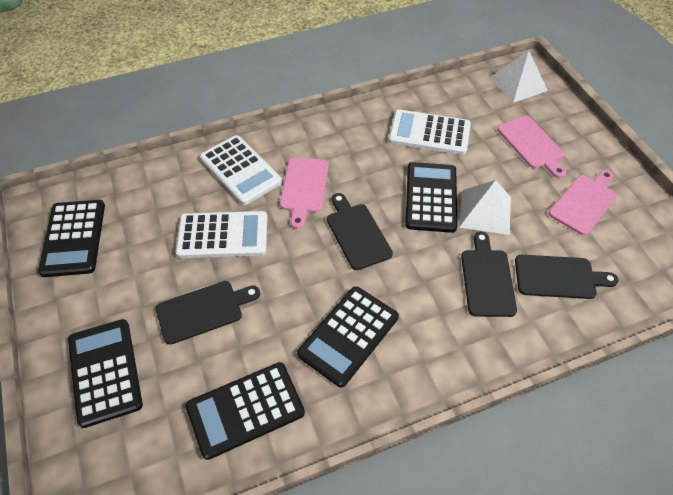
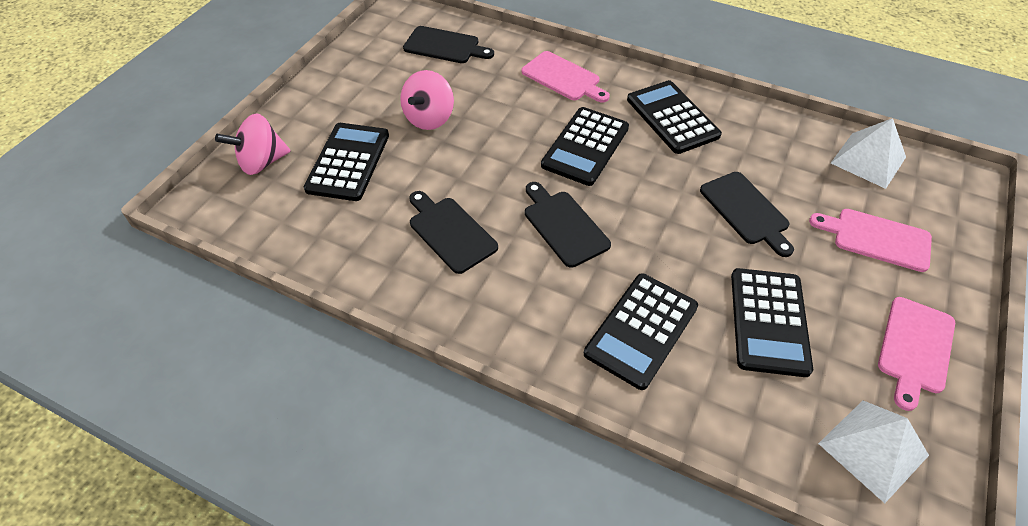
pink spinning top: 0 -> 2
white calculator: 3 -> 0

